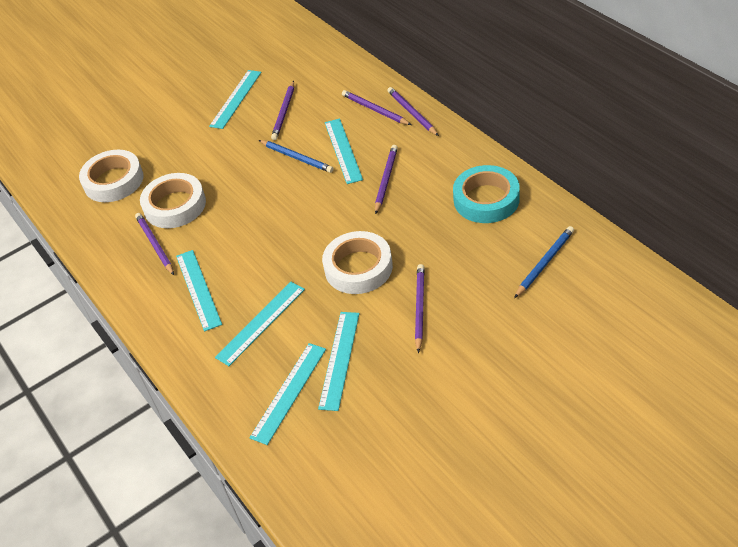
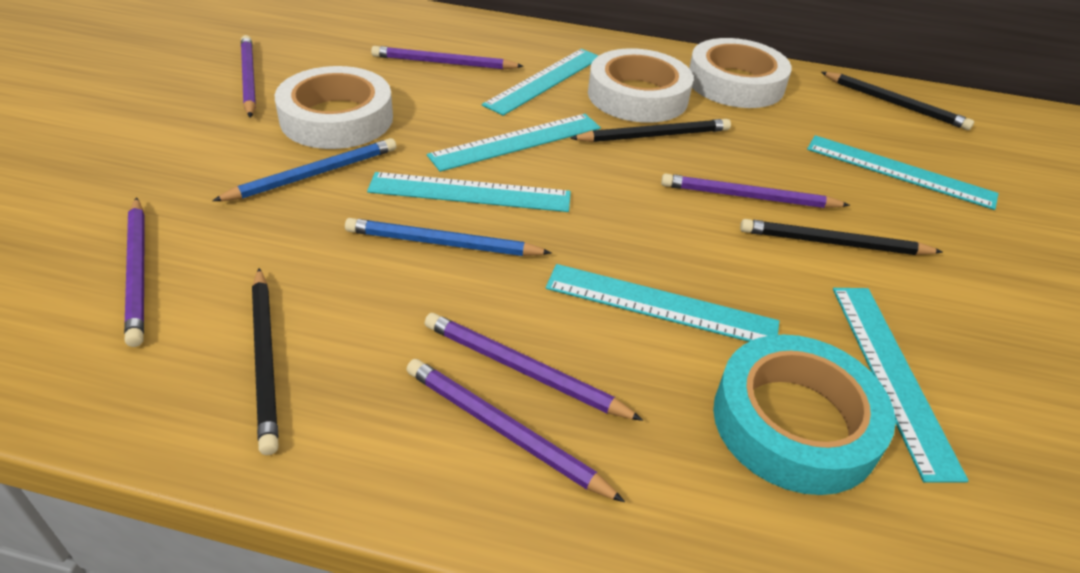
black pencil: 0 -> 4

